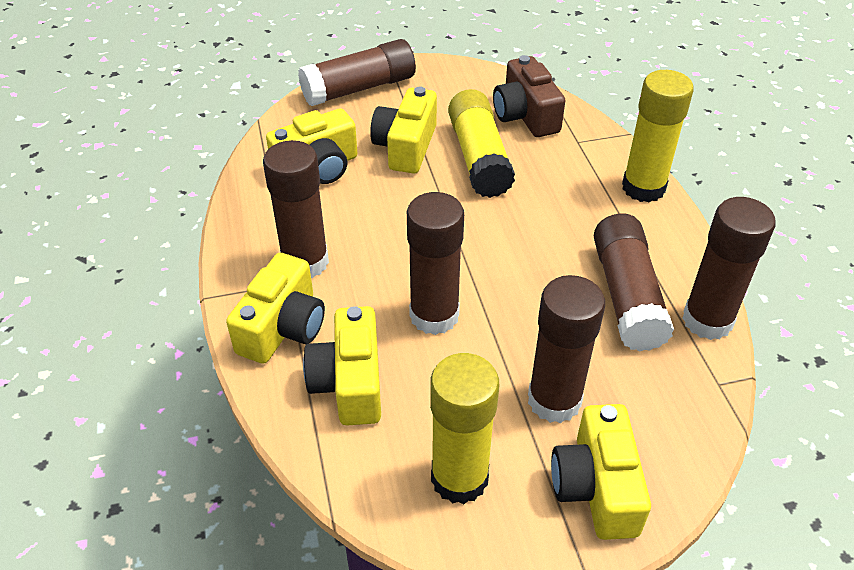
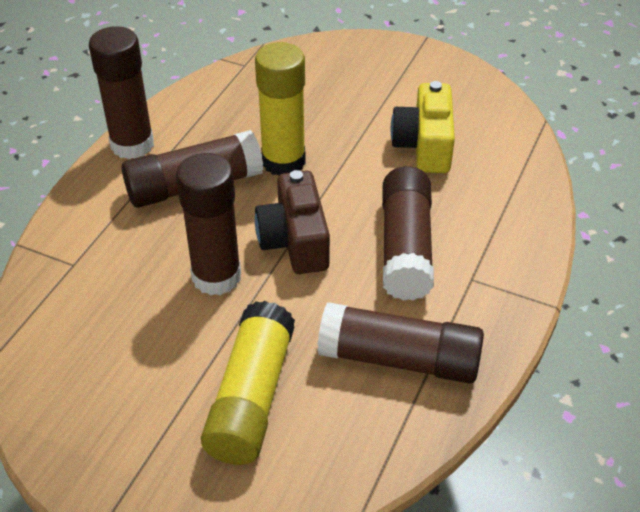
brown glue stick: 6 -> 5
yellow camera: 5 -> 1
yellow glue stick: 3 -> 2

